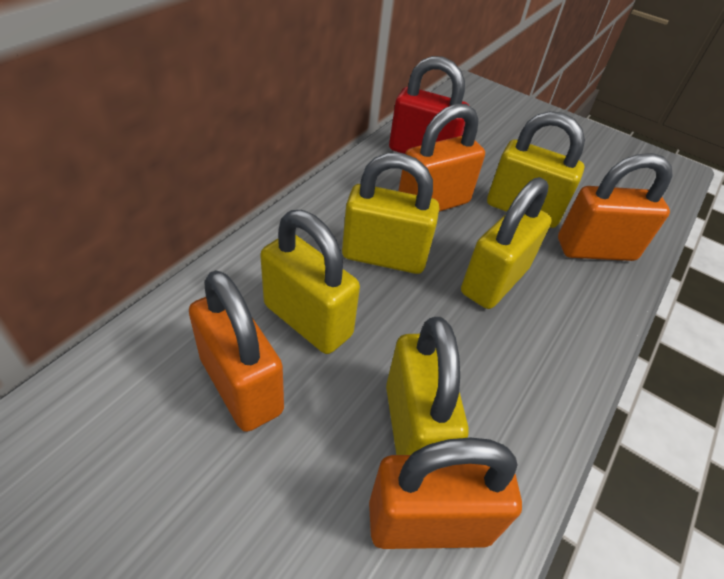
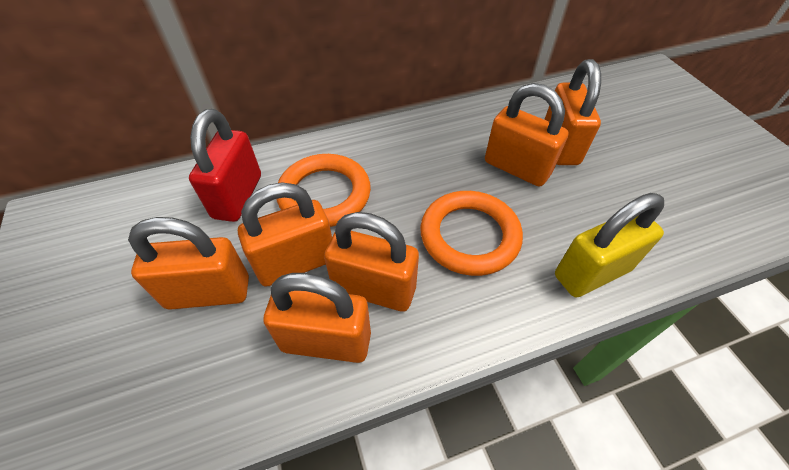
orange padlock: 4 -> 6
orange ring: 0 -> 2
yellow padlock: 5 -> 1

